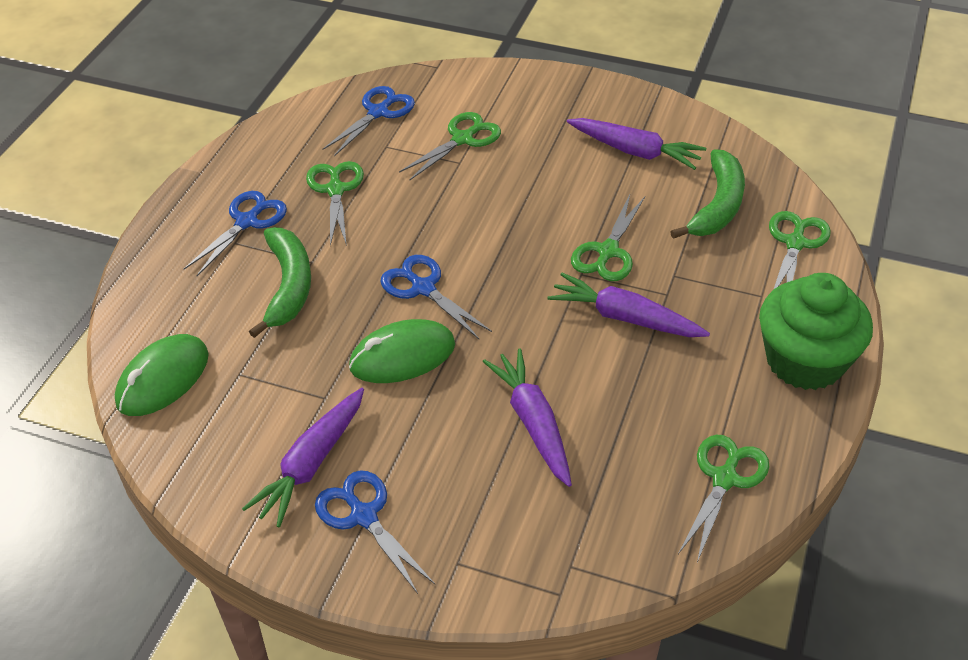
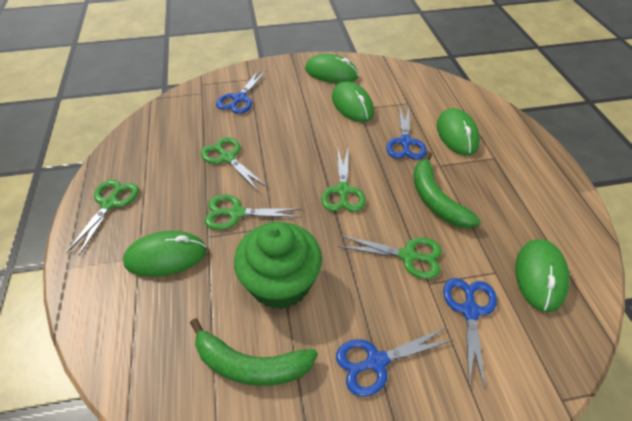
green mouse: 2 -> 5
purple carrot: 4 -> 0

